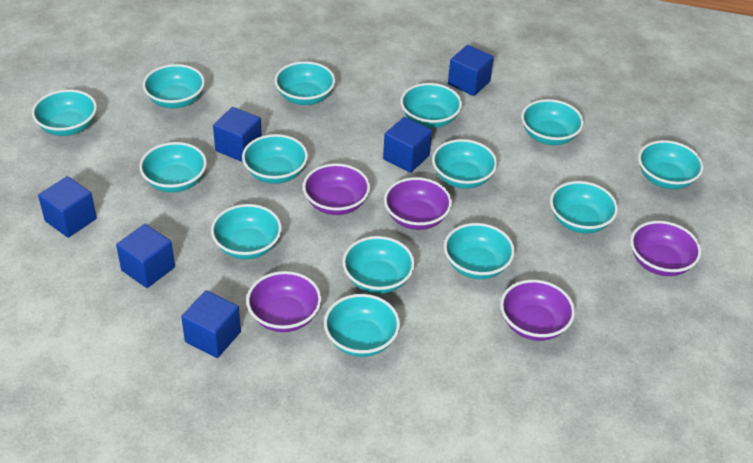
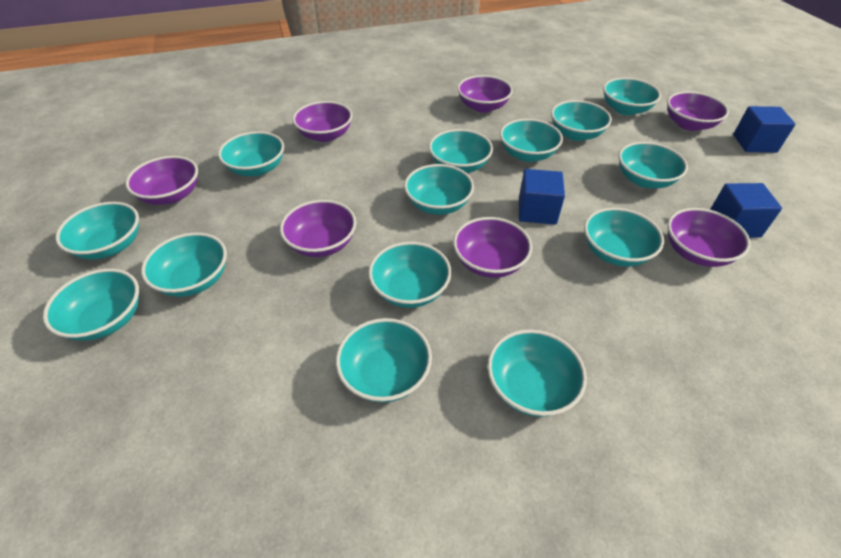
blue cube: 6 -> 3
purple bowl: 5 -> 7

